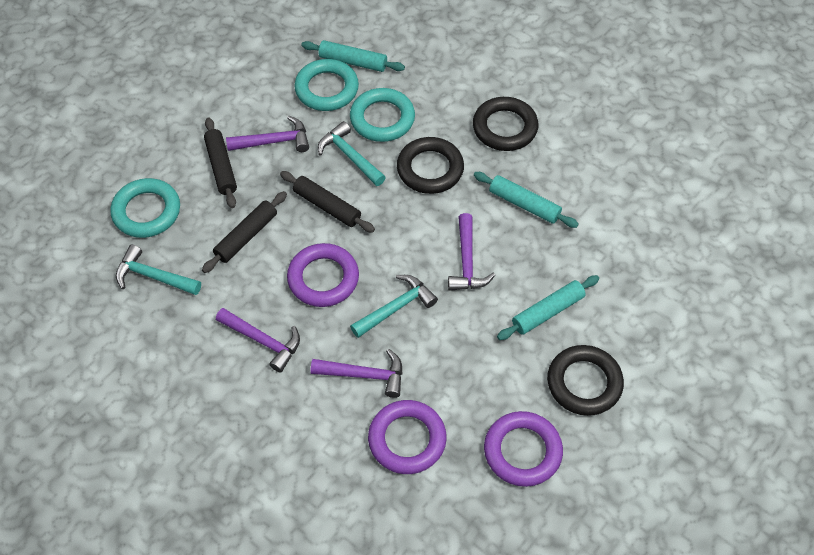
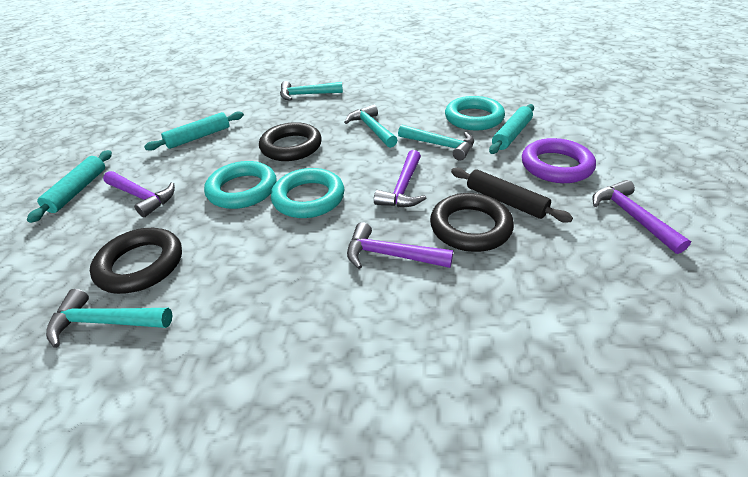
black rolling pin: 3 -> 1
purple ring: 3 -> 1
turquoise hammer: 3 -> 4

